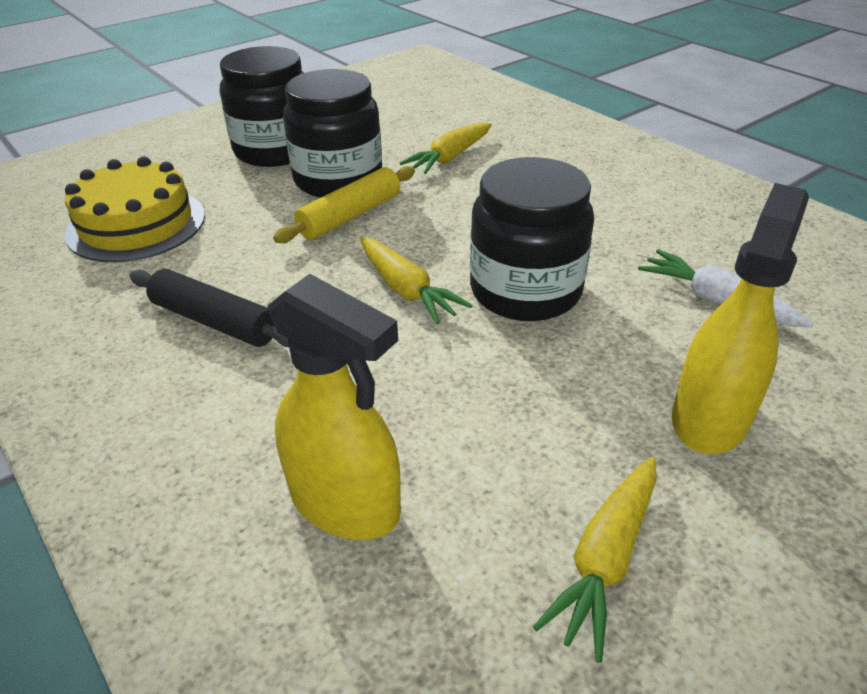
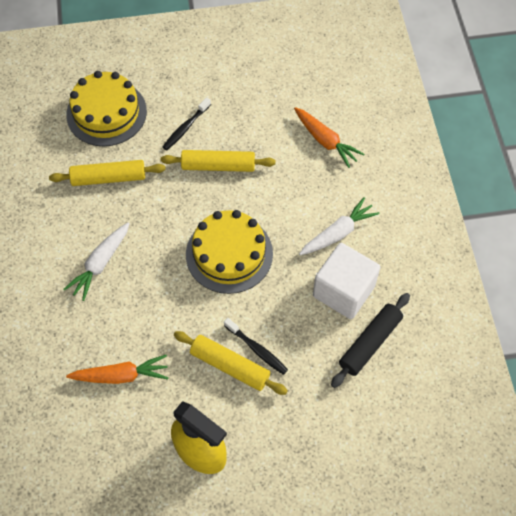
black jar: 3 -> 0
black toothbrush: 0 -> 2
orange carrot: 0 -> 2
white carrot: 1 -> 2
white cube: 0 -> 1
yellow cake: 1 -> 2
yellow carrot: 3 -> 0
yellow rolling pin: 1 -> 3
yellow spray bottle: 2 -> 1

